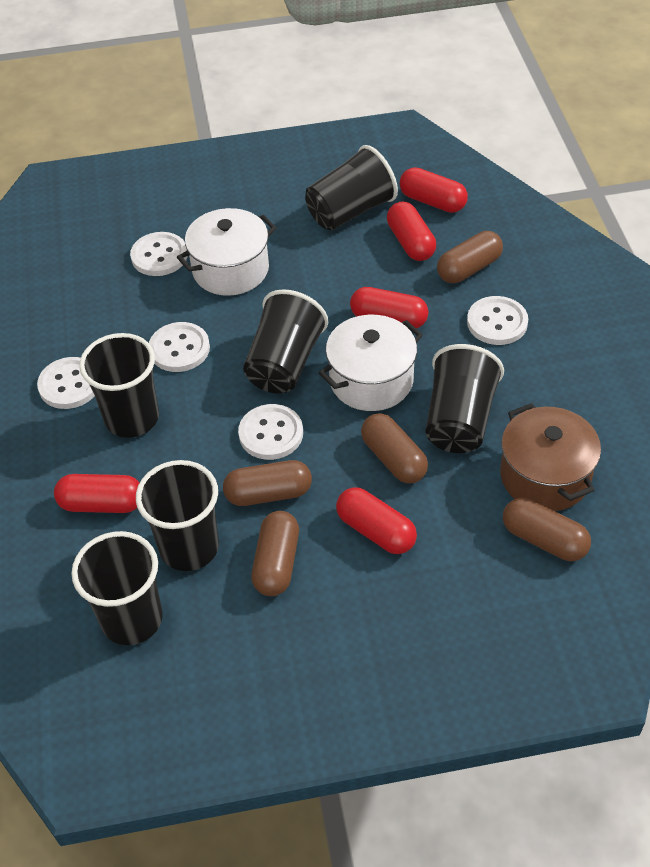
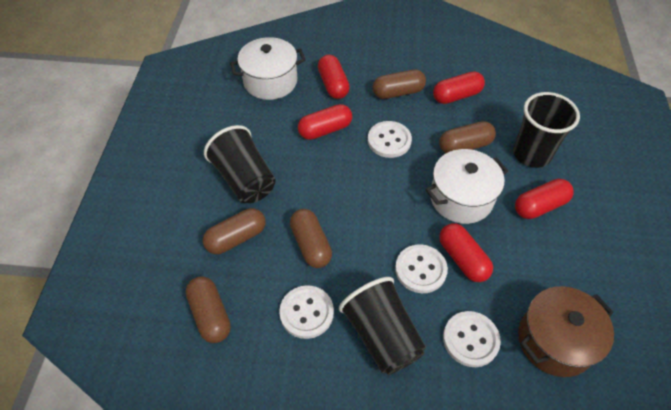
black cup: 6 -> 3
white button: 5 -> 4

